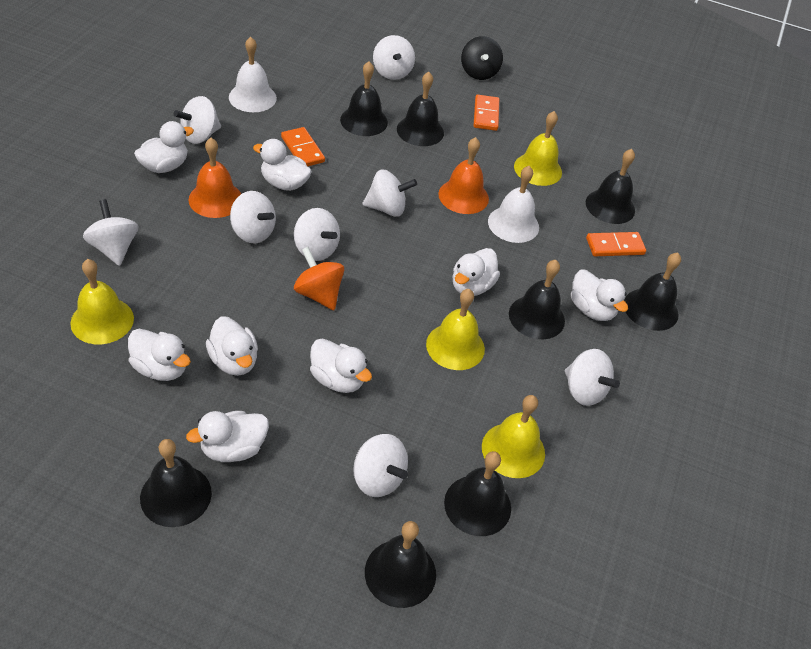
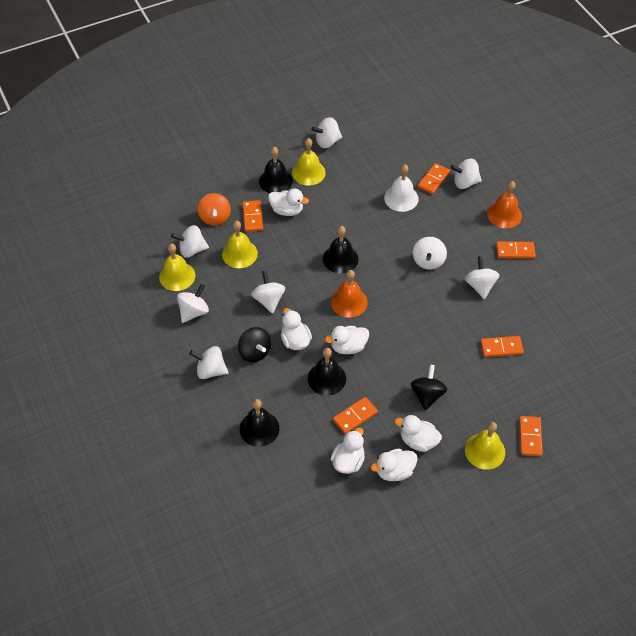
black bell: 8 -> 4
black spinning top: 1 -> 2
orange domino: 3 -> 6
white bell: 2 -> 1
white duck: 8 -> 6

